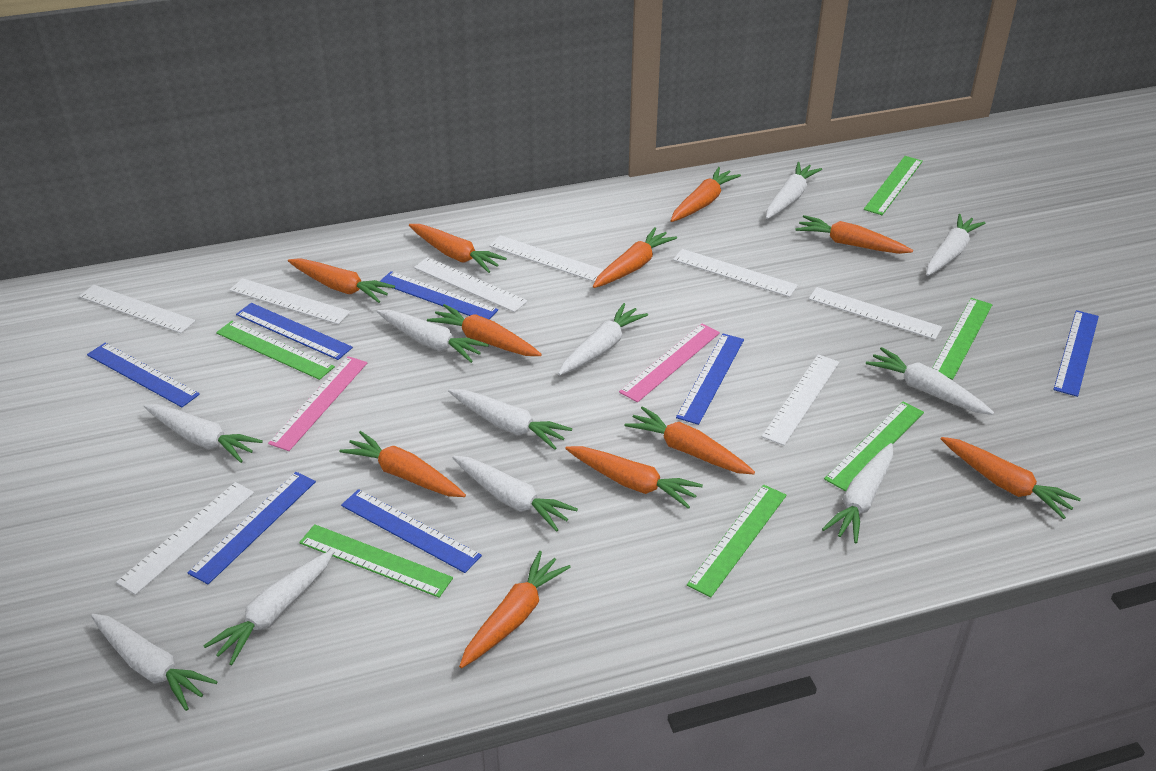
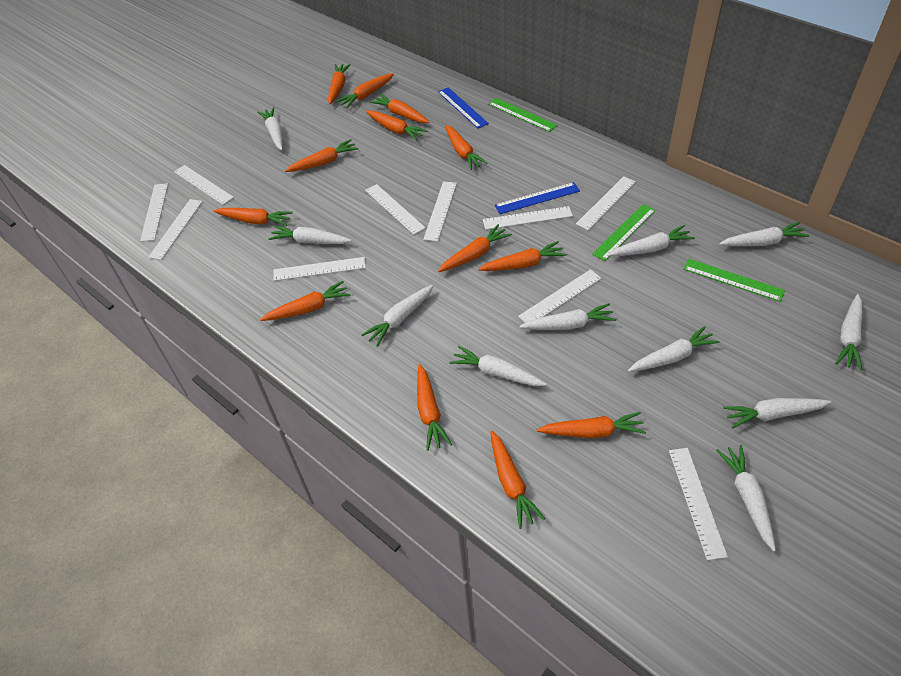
blue ruler: 7 -> 2
green ruler: 6 -> 3
orange carrot: 11 -> 13
pink ruler: 2 -> 0
white ruler: 8 -> 10

